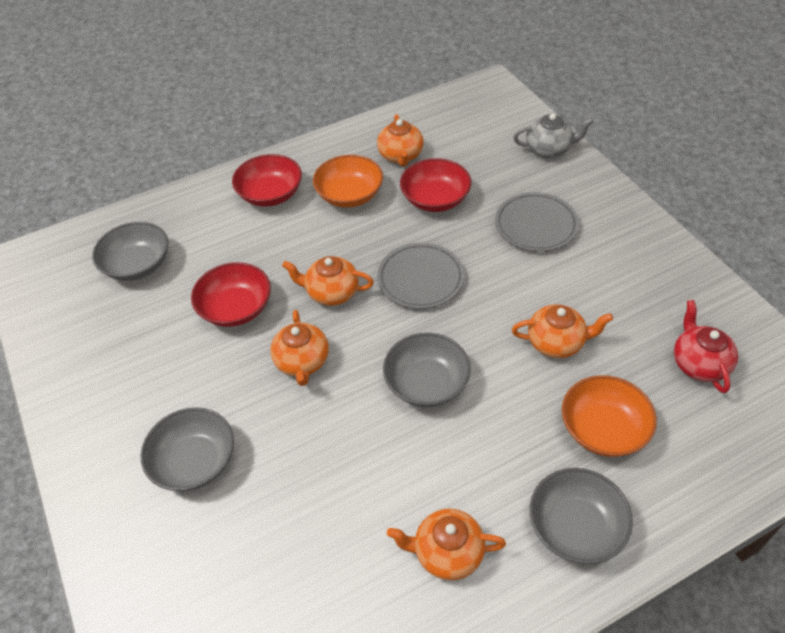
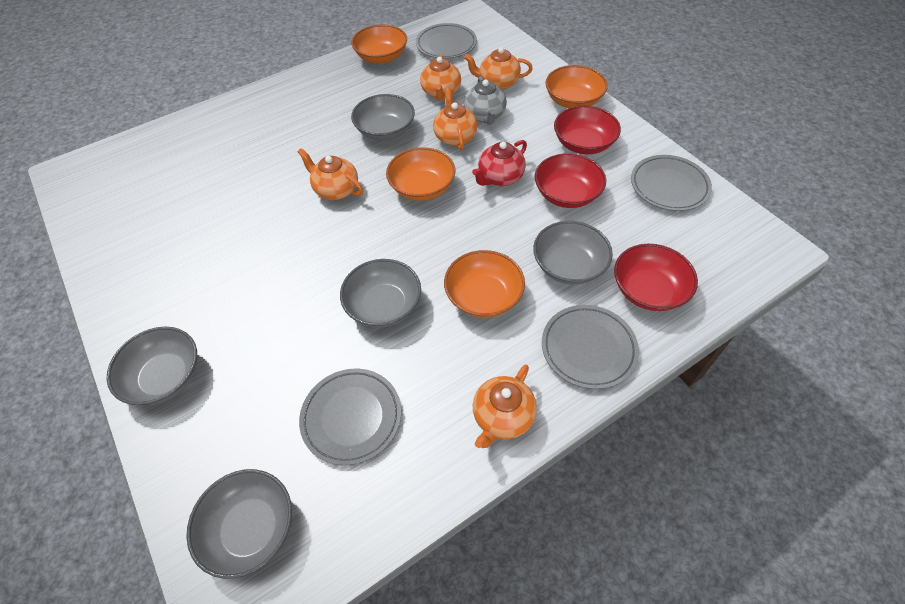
grey bowl: 4 -> 5
grey plate: 2 -> 4
orange bowl: 2 -> 4

